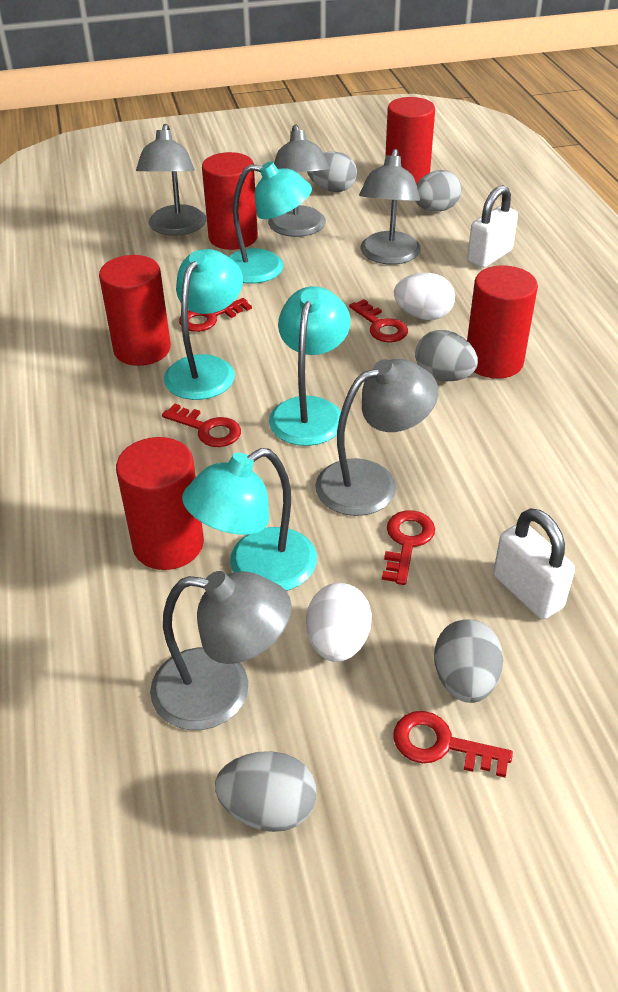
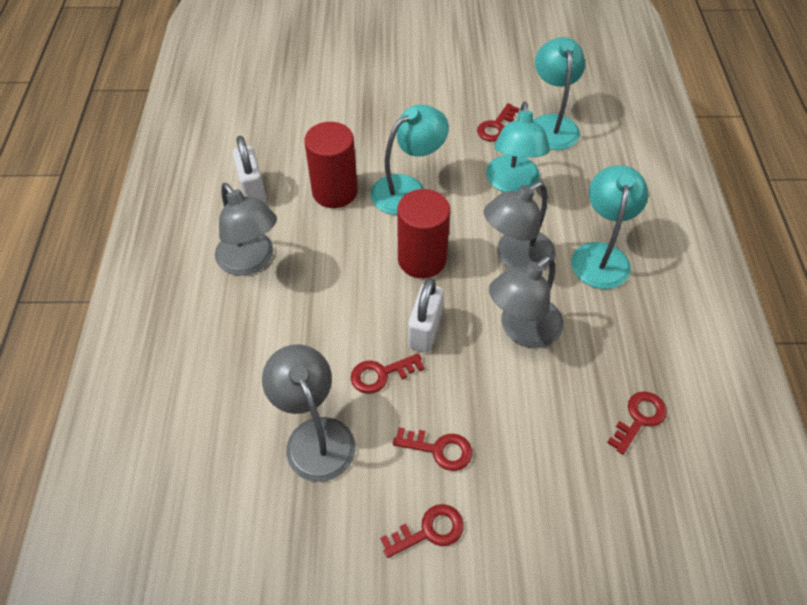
grey egg: 5 -> 0
grey lamp: 5 -> 4
red cylinder: 5 -> 2
white egg: 2 -> 0

